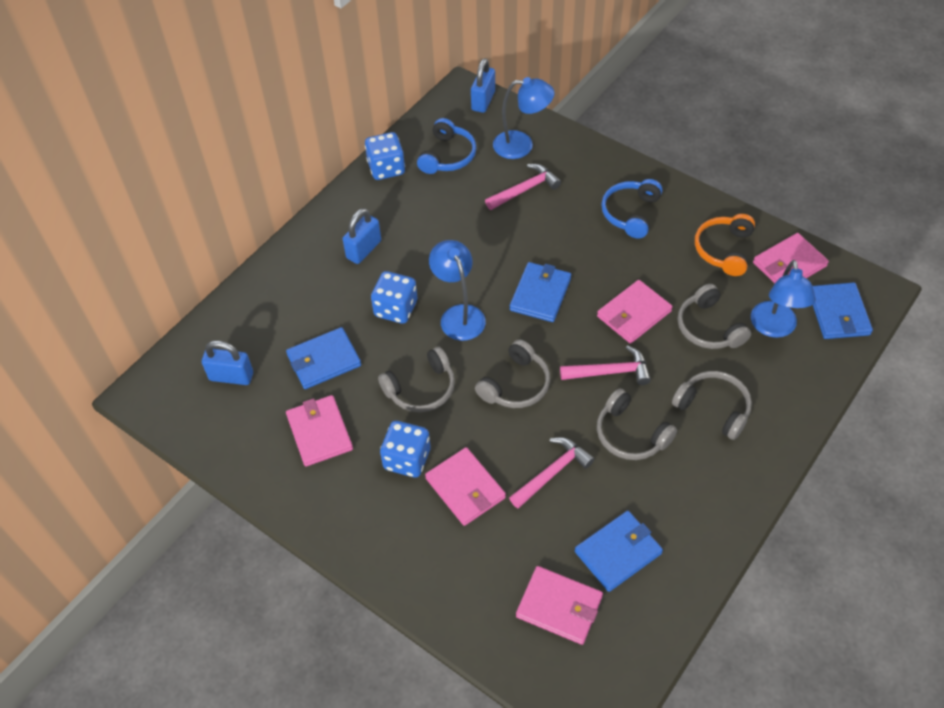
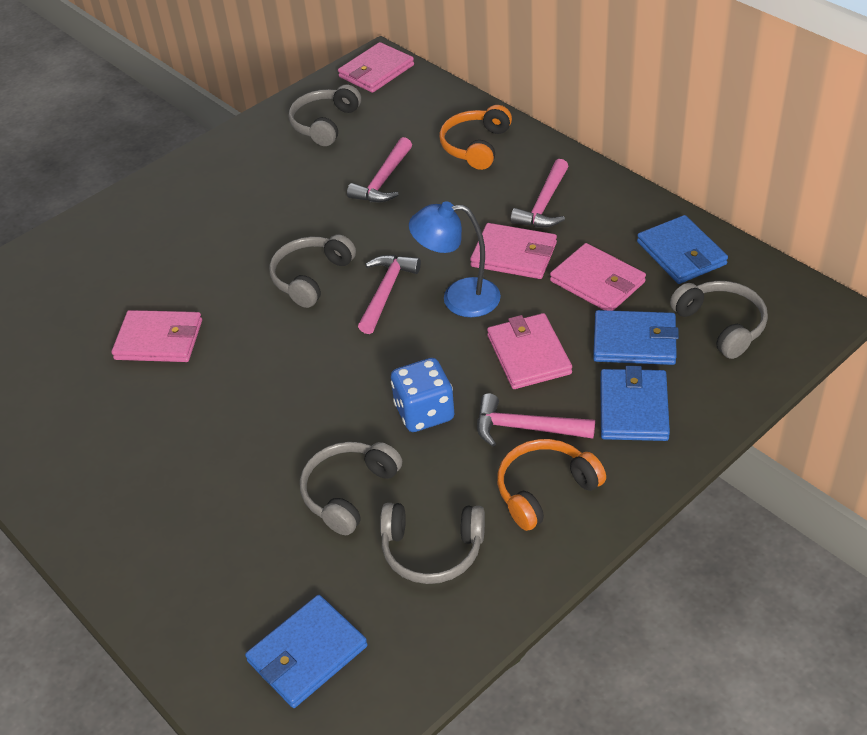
blue dice: 3 -> 1
blue headphones: 2 -> 0
blue lamp: 3 -> 1
blue padlock: 3 -> 0
orange headphones: 1 -> 2
pink hammer: 3 -> 4

